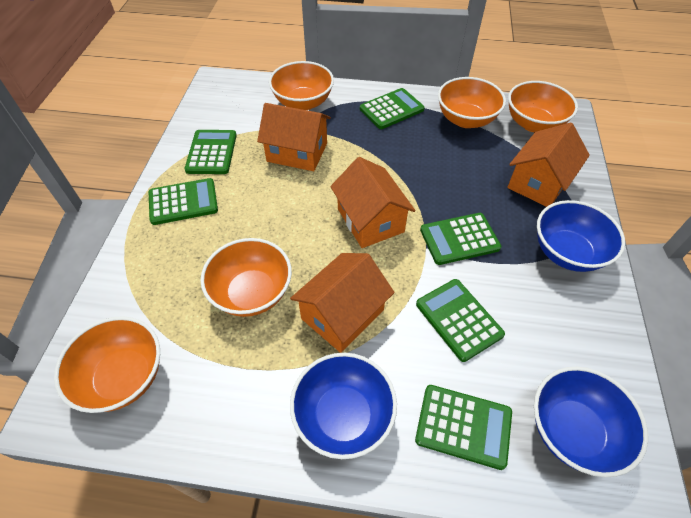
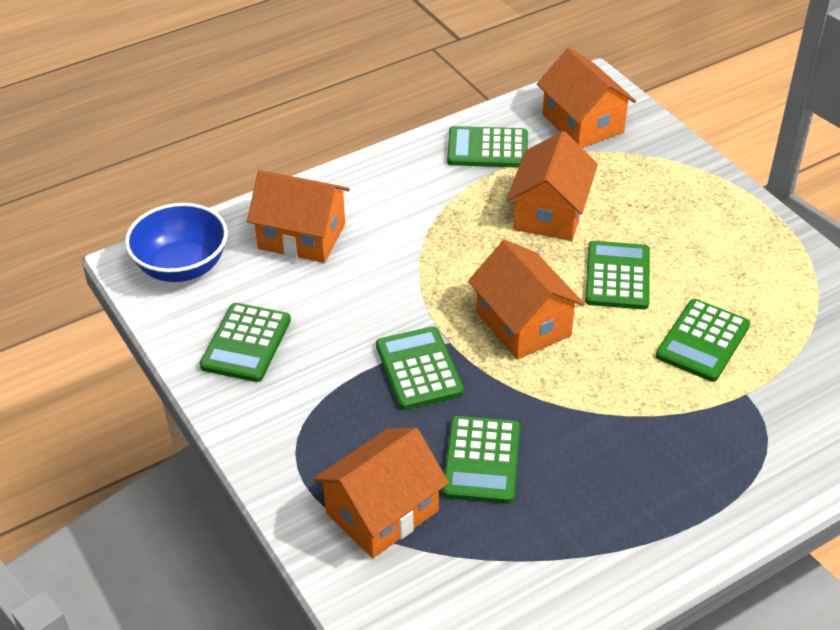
blue bowl: 3 -> 1
orange bowl: 5 -> 0
orange house: 4 -> 5

